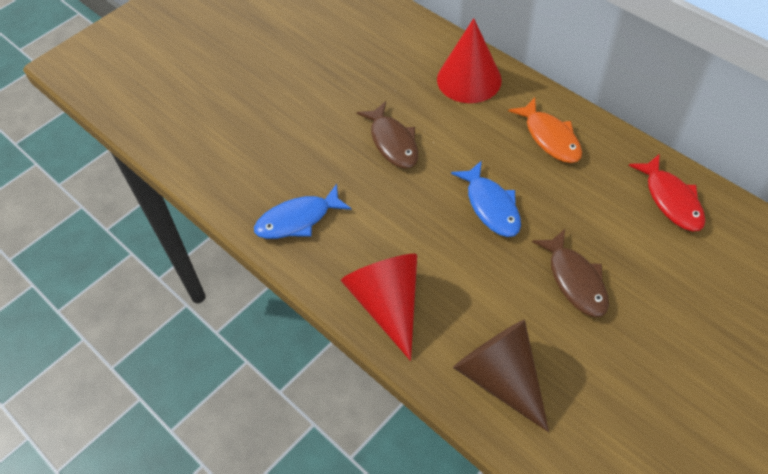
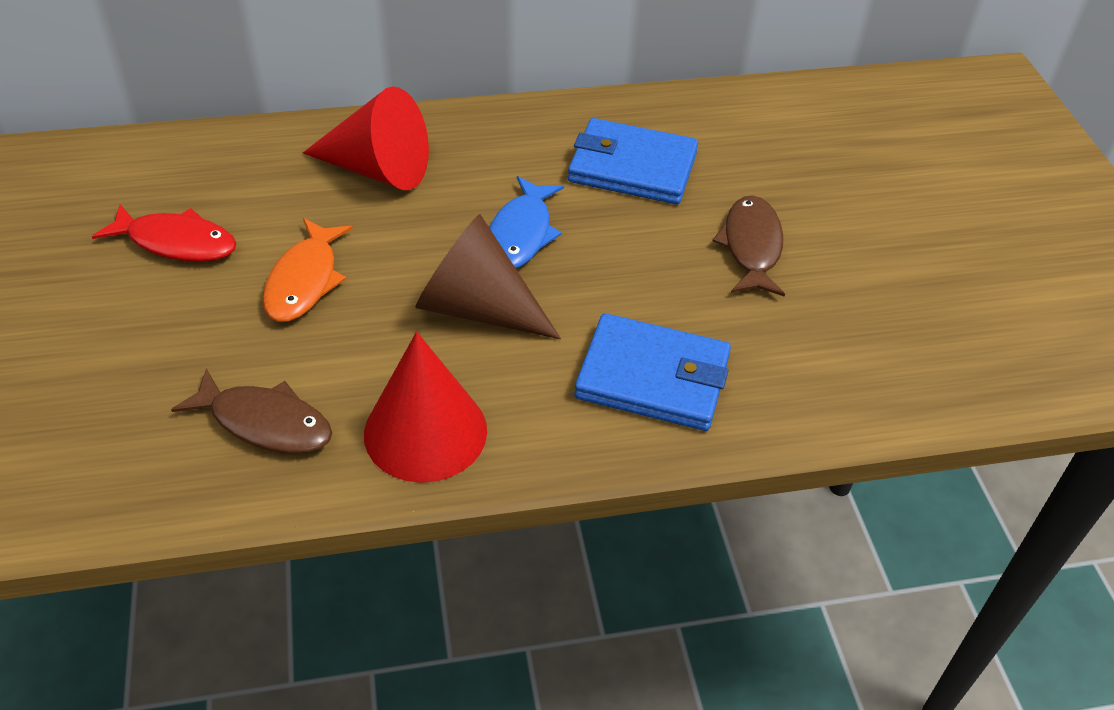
blue fish: 2 -> 1
blue wallet: 0 -> 2

